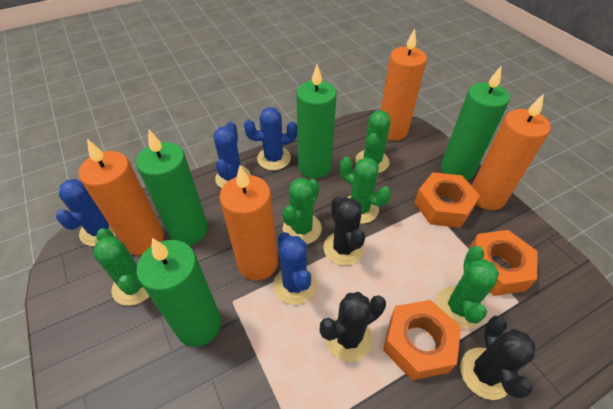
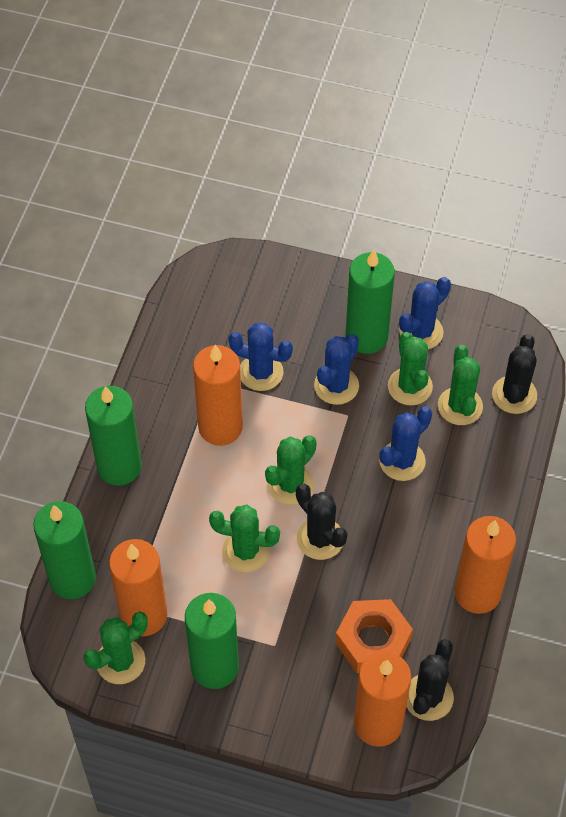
orange nut: 3 -> 1

